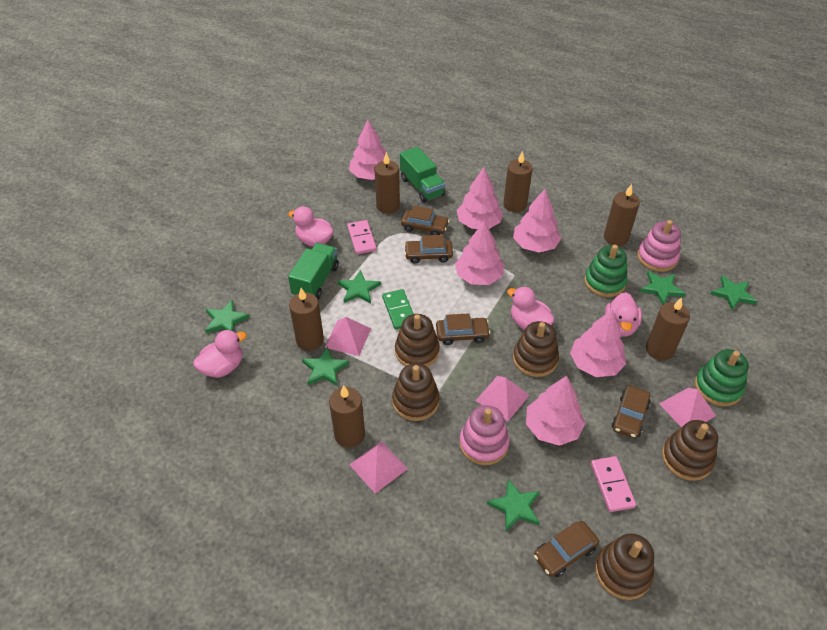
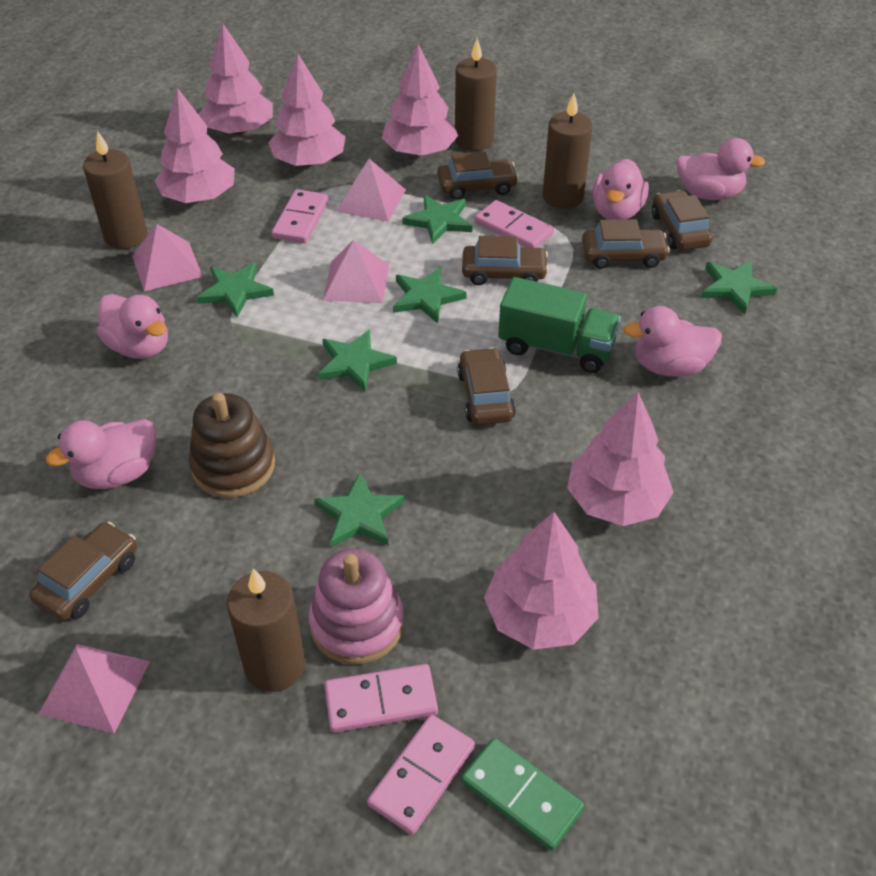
brown candle: 6 -> 4
brown car: 5 -> 6
brown stacking toy: 5 -> 1
green stacking toy: 2 -> 0
green truck: 2 -> 1
pink domino: 2 -> 4
pink duck: 4 -> 5
pink stacking toy: 2 -> 1

